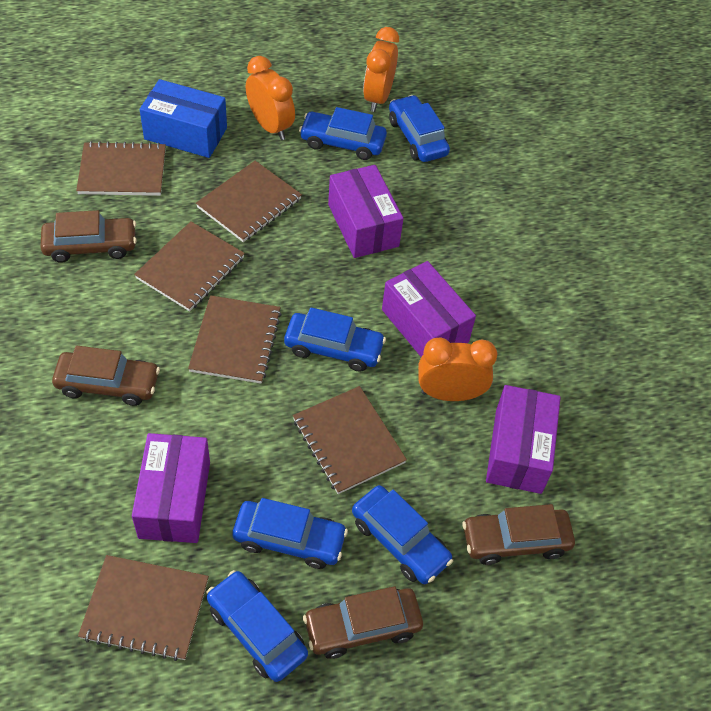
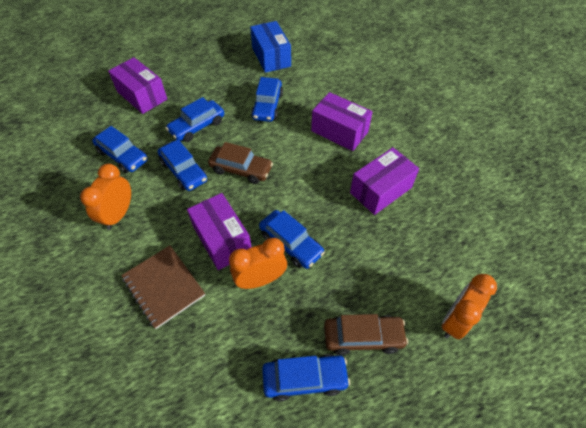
brown car: 4 -> 2
brown notebook: 6 -> 1

